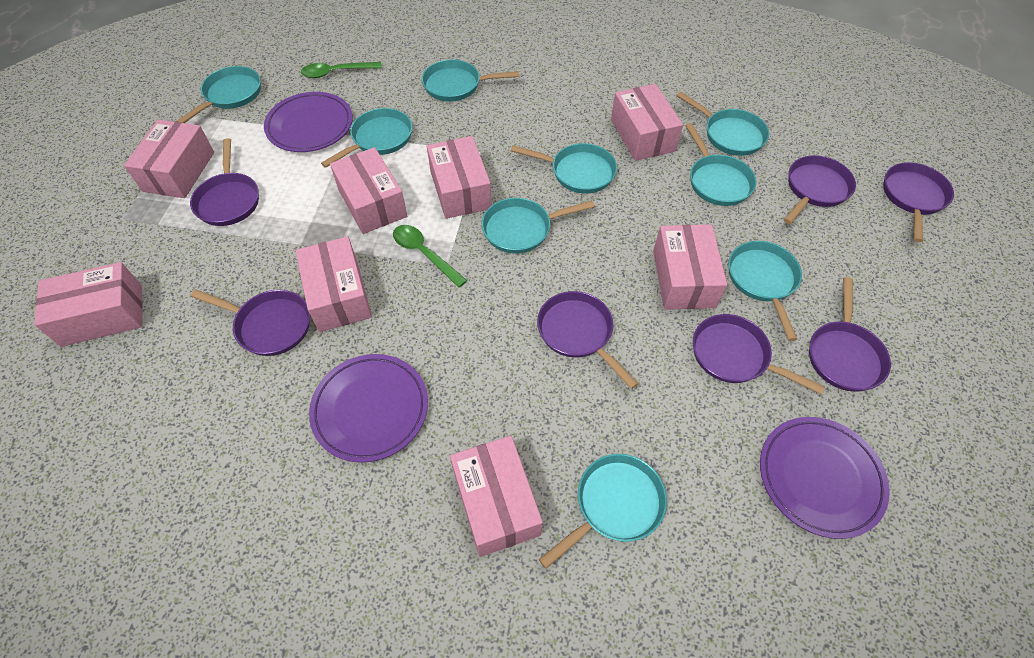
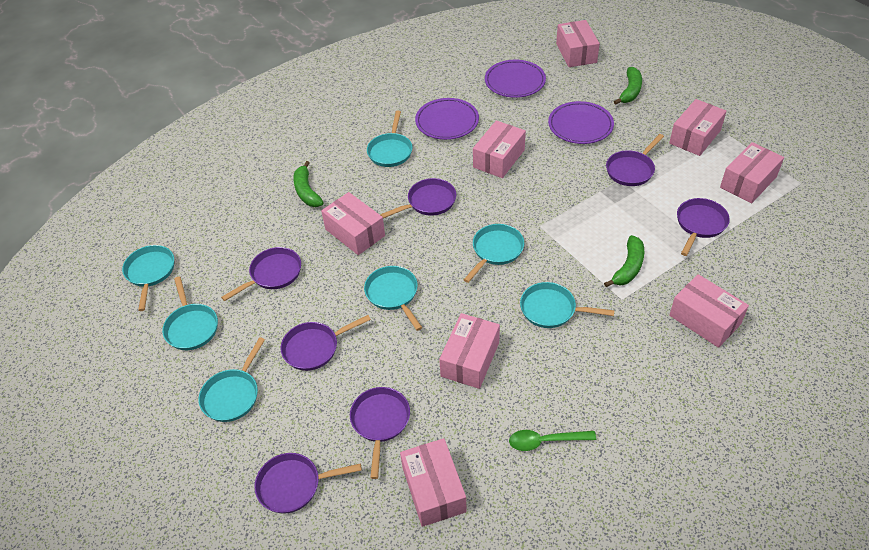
green banana: 0 -> 3
green spoon: 2 -> 1
turquoise pan: 9 -> 7

